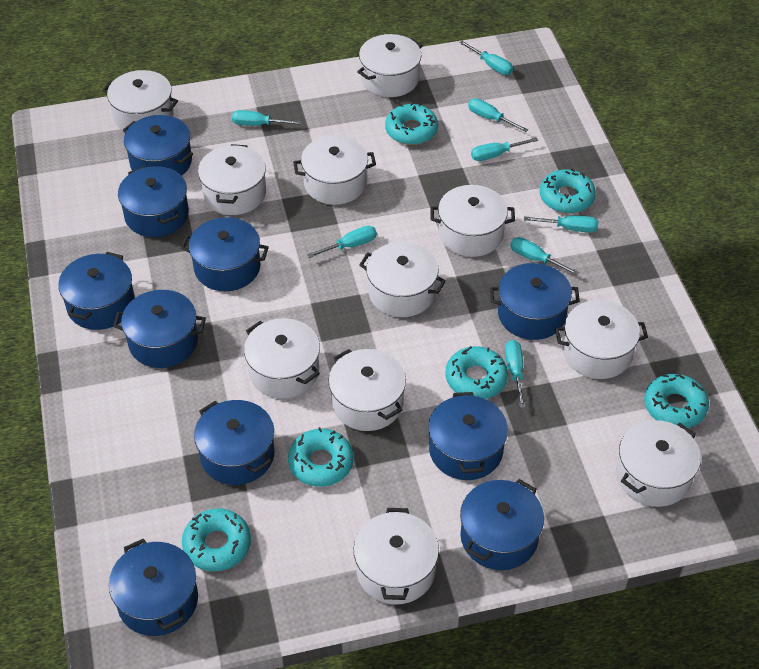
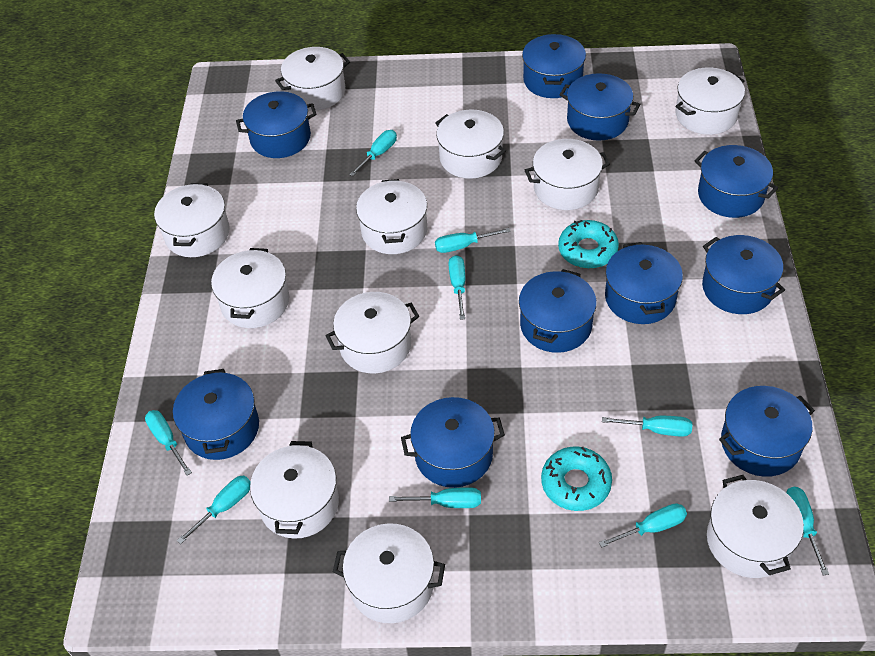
turquoise donut: 6 -> 2
turquoise screwdriver: 8 -> 9

